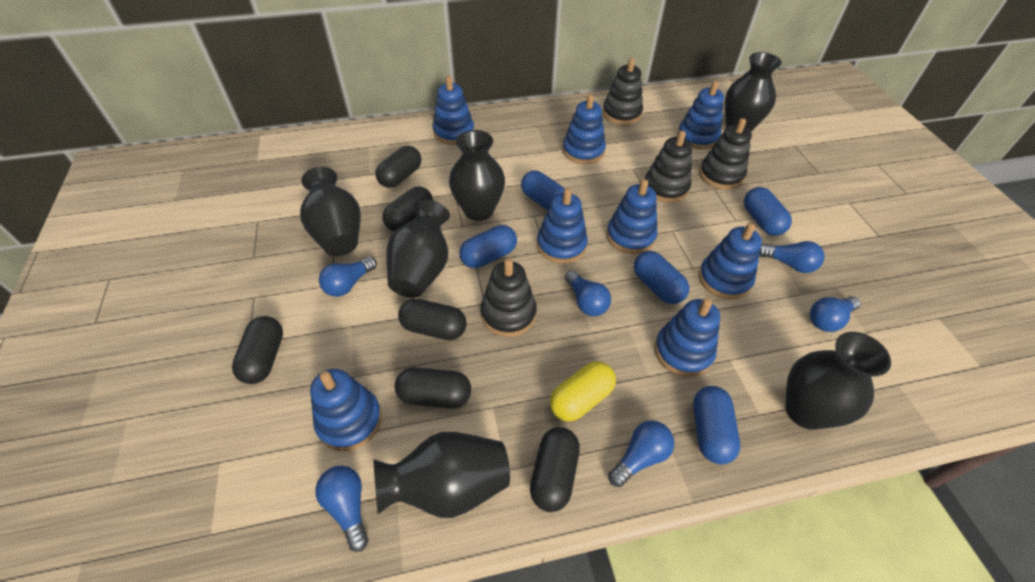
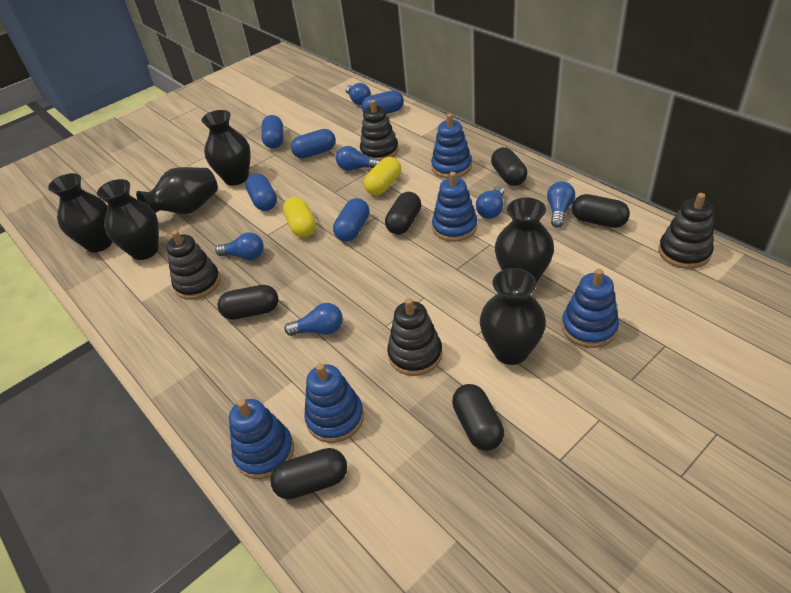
blue stacking toy: 8 -> 5
yellow capsule: 1 -> 2

